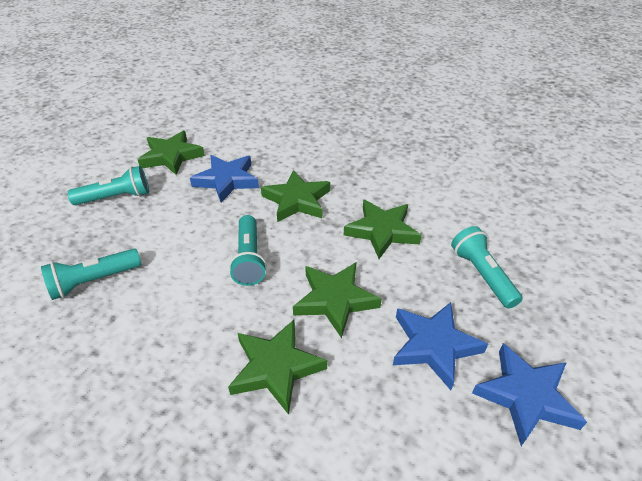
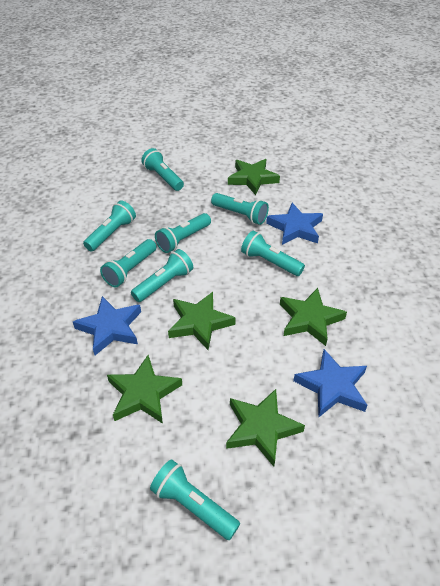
turquoise flashlight: 4 -> 8

